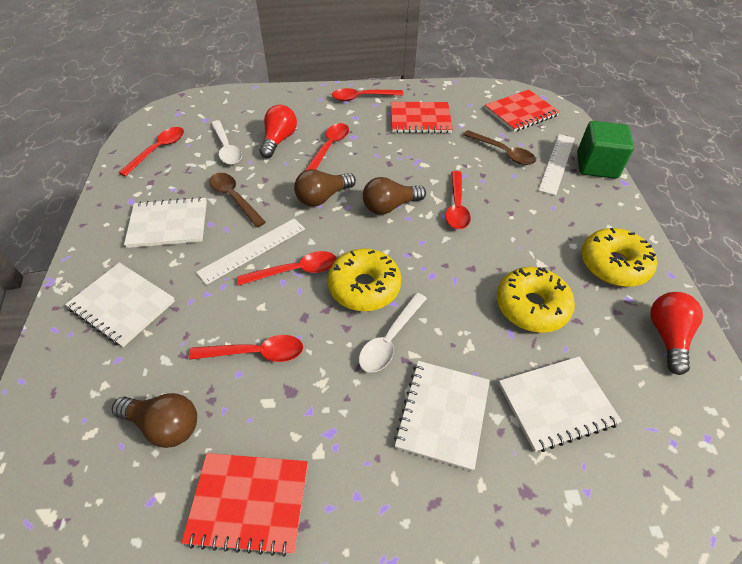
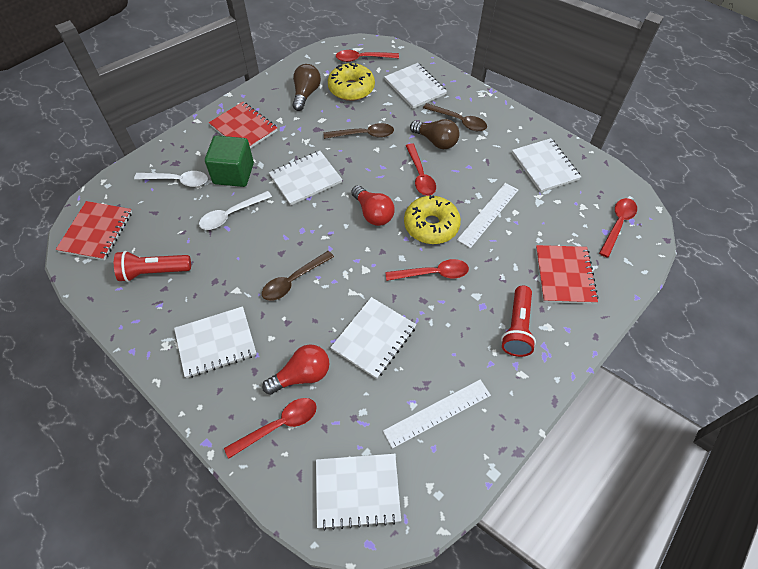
brown light bulb: 3 -> 2
brown spoon: 2 -> 3
red flashlight: 0 -> 2
red spoon: 6 -> 5
white notebook: 4 -> 6
yellow donut: 3 -> 2

